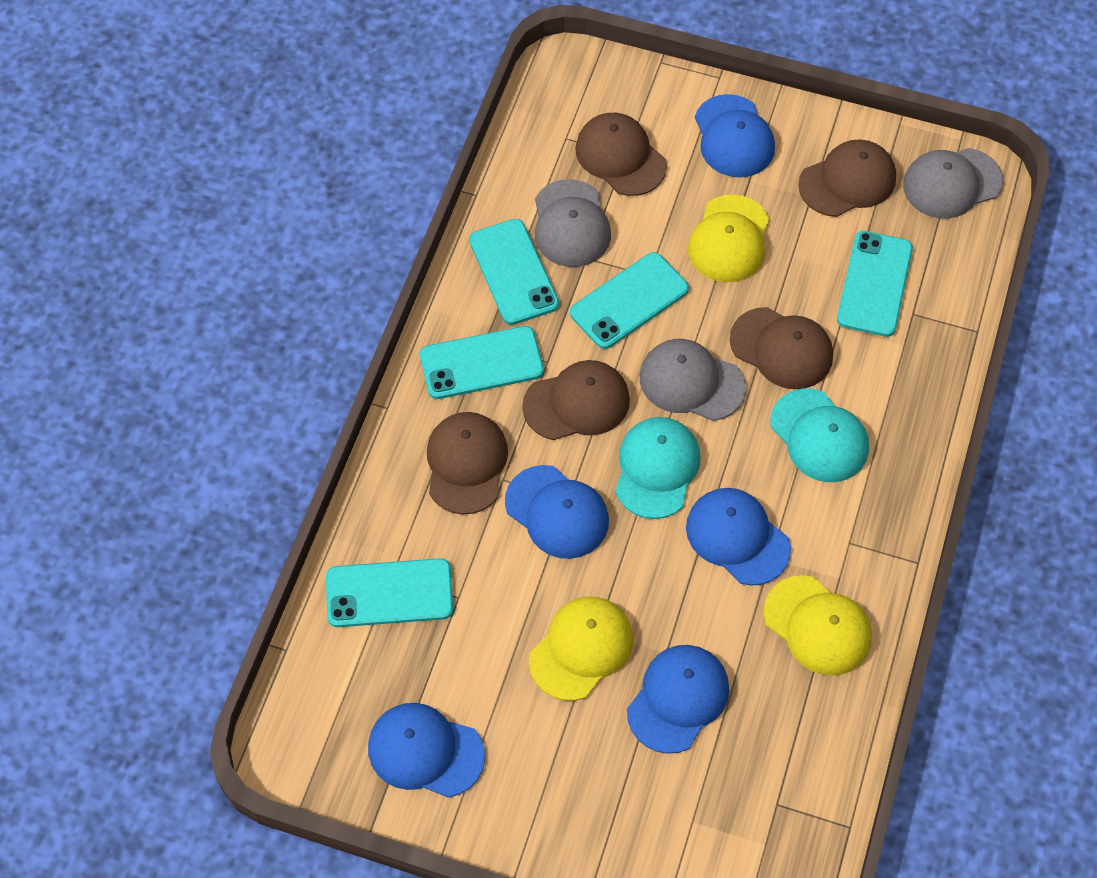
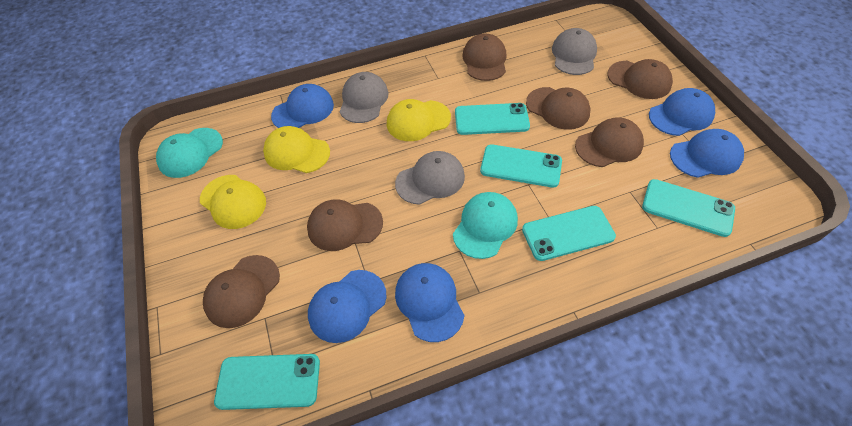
brown cap: 5 -> 6

